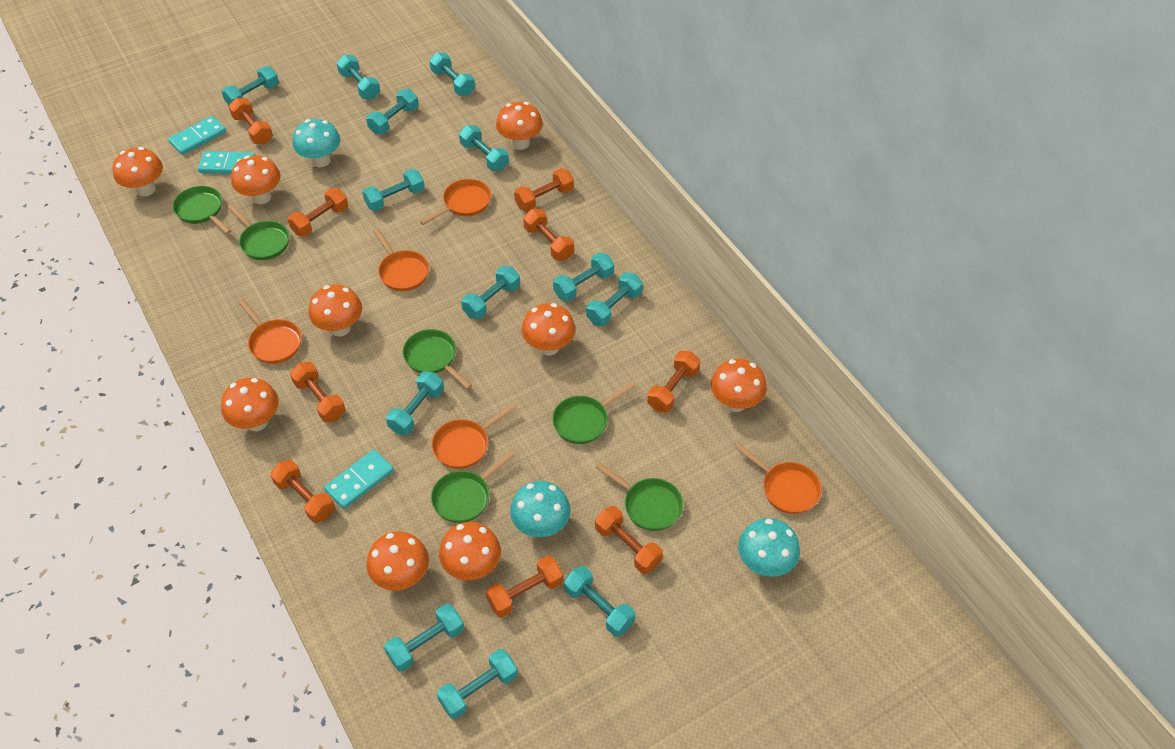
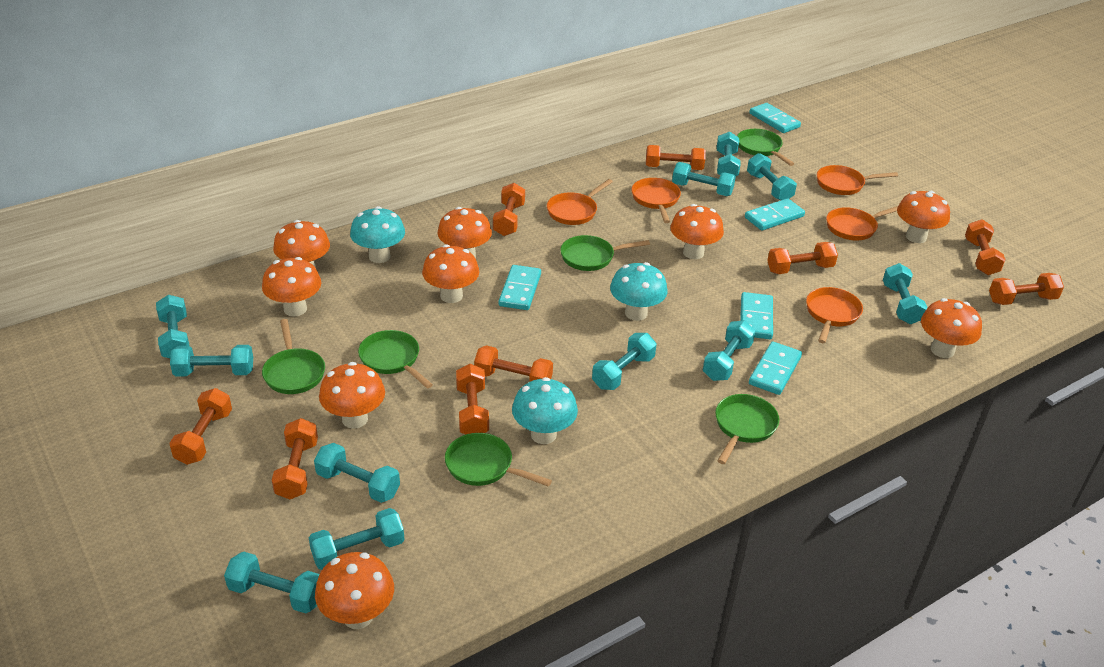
turquoise domino: 3 -> 5
turquoise dumbbell: 13 -> 11

